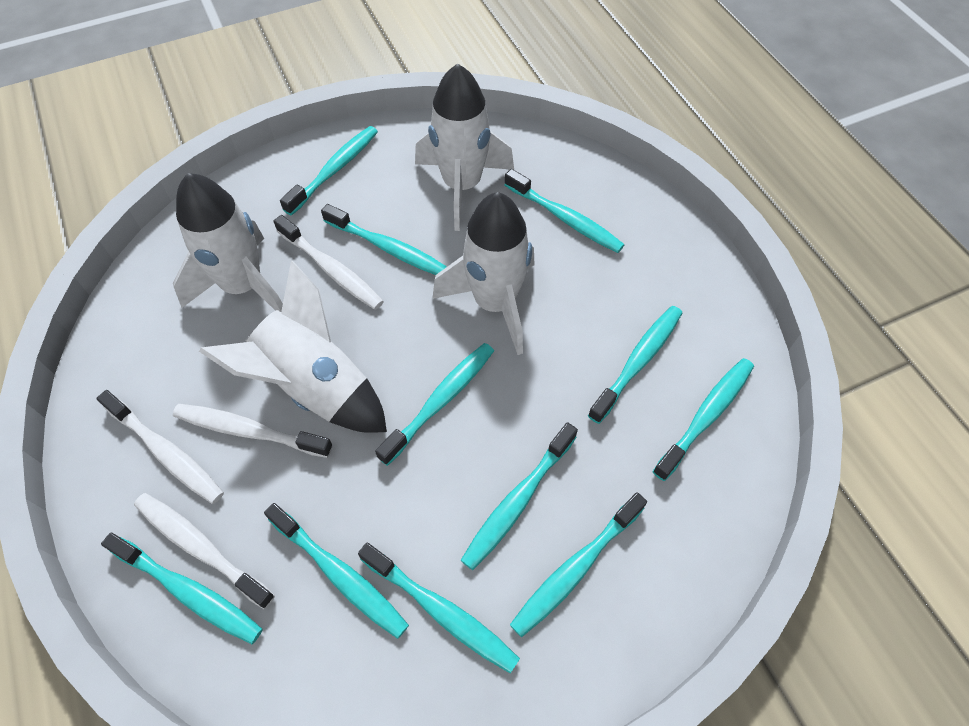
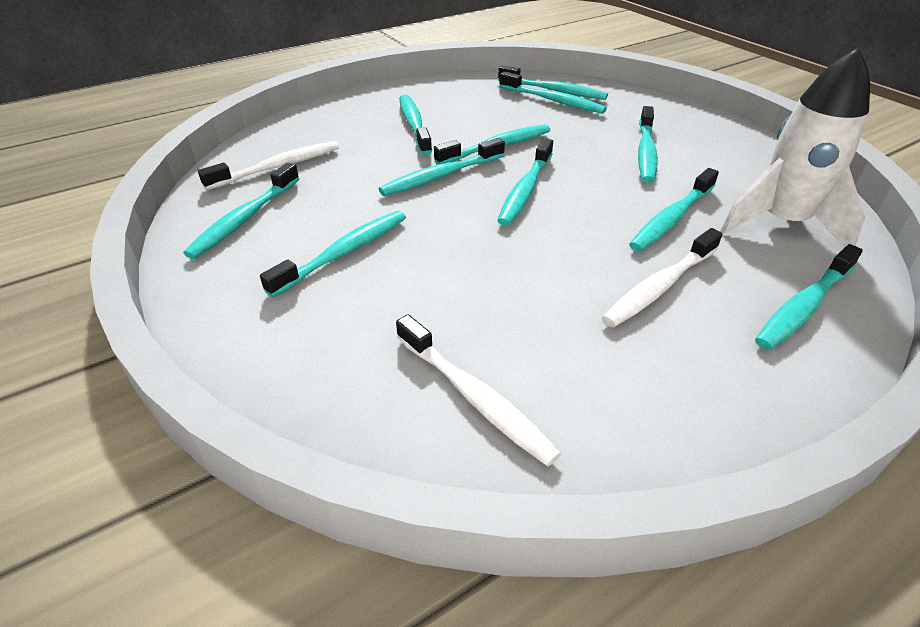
white rocket: 4 -> 1
white toothbrush: 4 -> 3

